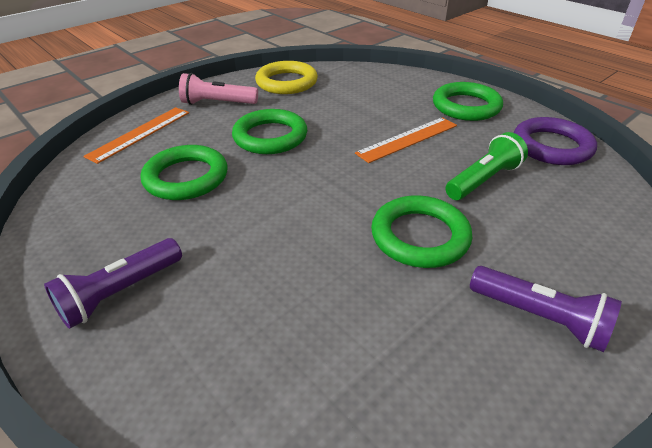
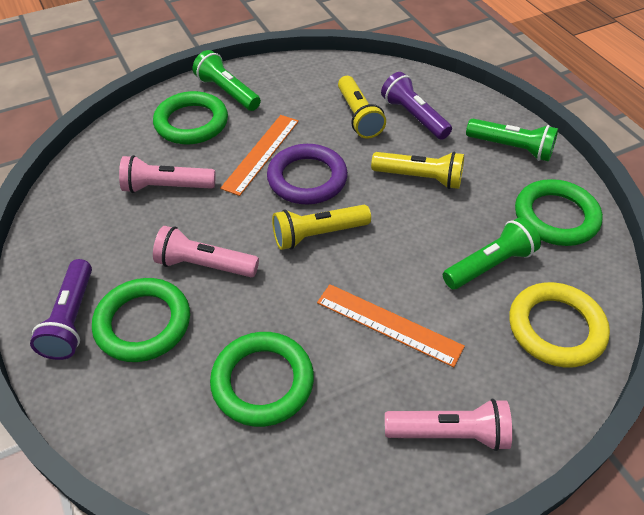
green flashlight: 1 -> 3
pink flashlight: 1 -> 3
yellow flashlight: 0 -> 3

